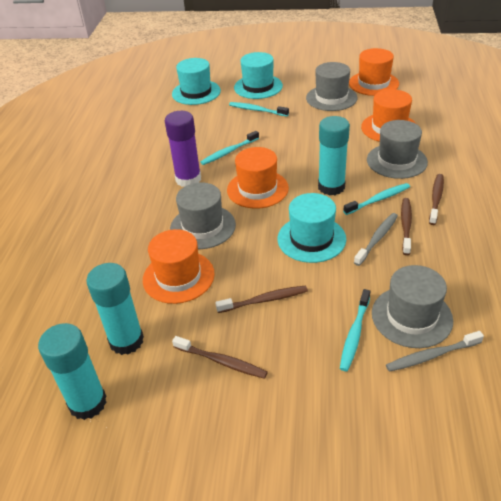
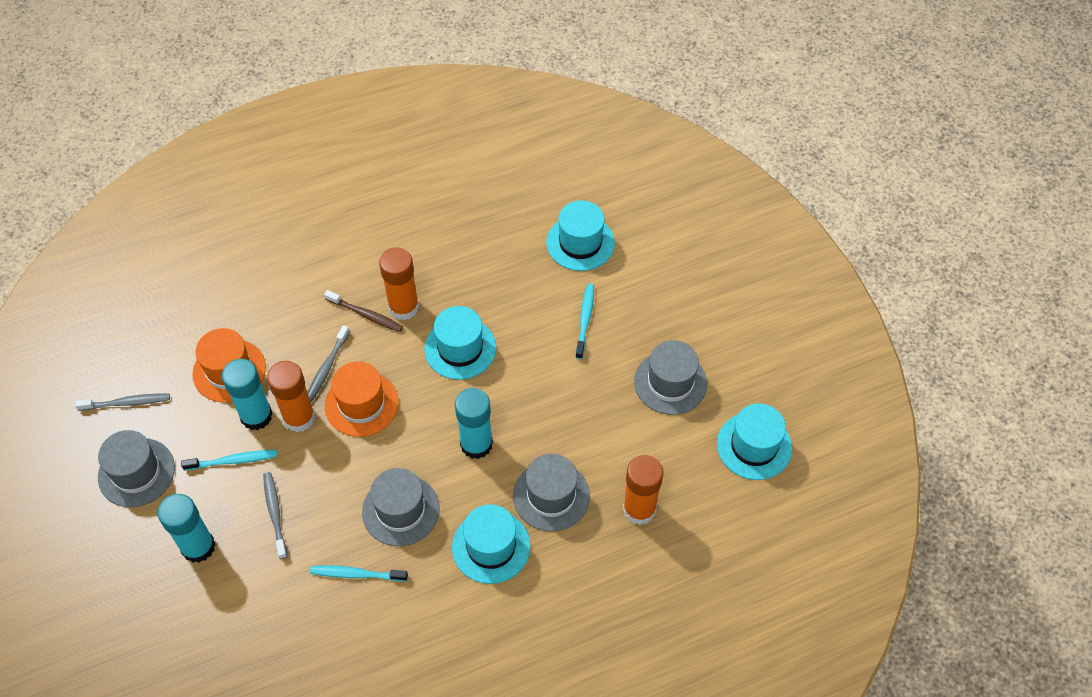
brown toothbrush: 4 -> 1
grey toothbrush: 2 -> 3
orange glue stick: 0 -> 3
orange hat: 4 -> 2
purple glue stick: 1 -> 0
turquoise hat: 3 -> 4
turquoise toothbrush: 4 -> 3

